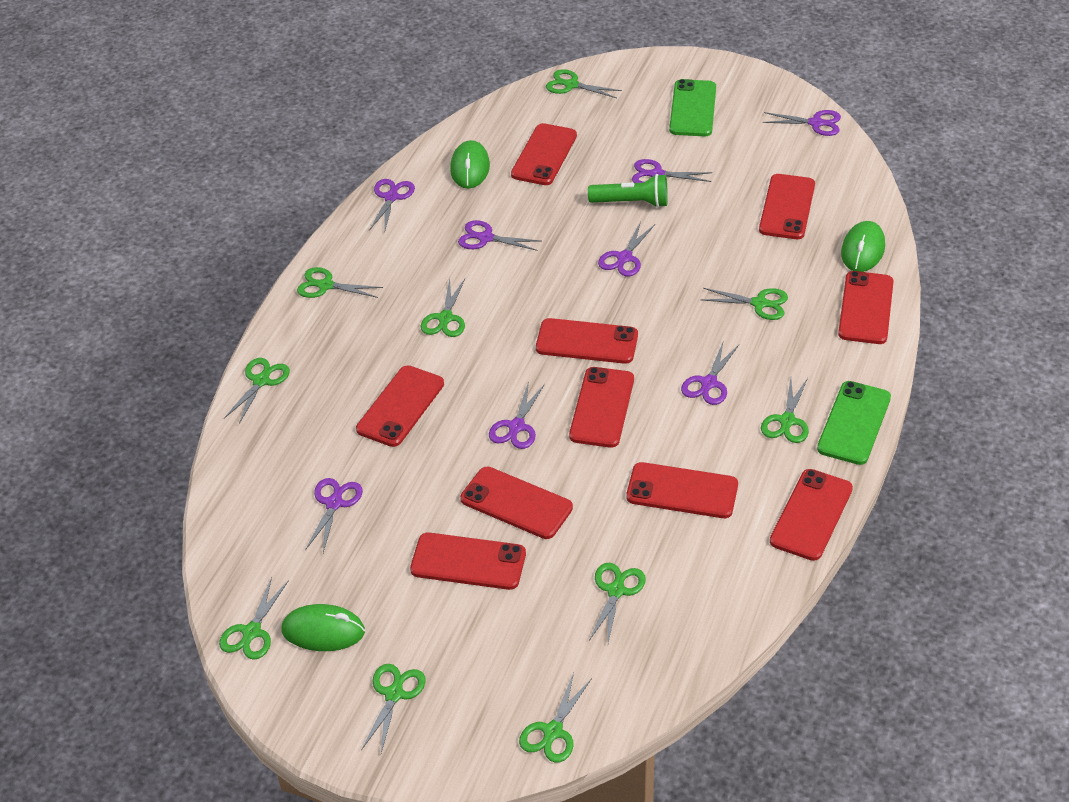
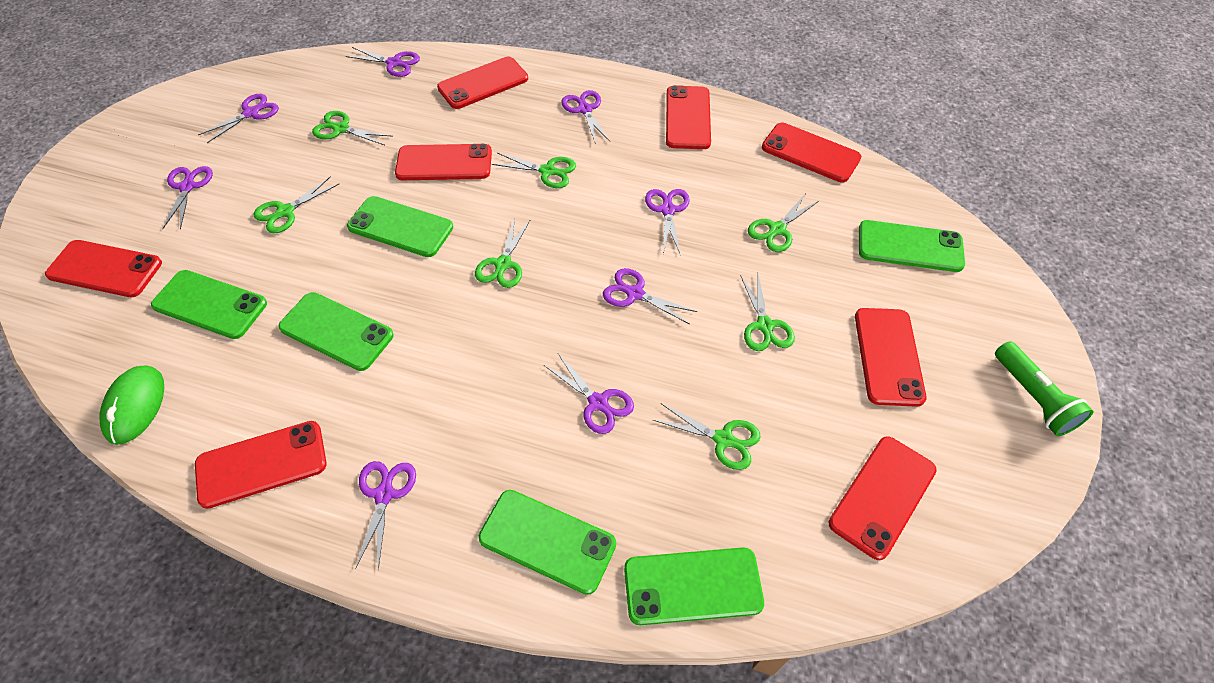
green mouse: 3 -> 1
green phone: 2 -> 6
green scissors: 10 -> 7
red phone: 10 -> 8

